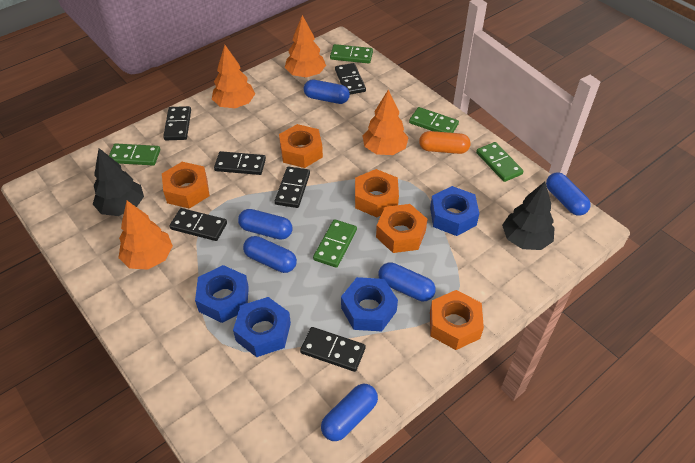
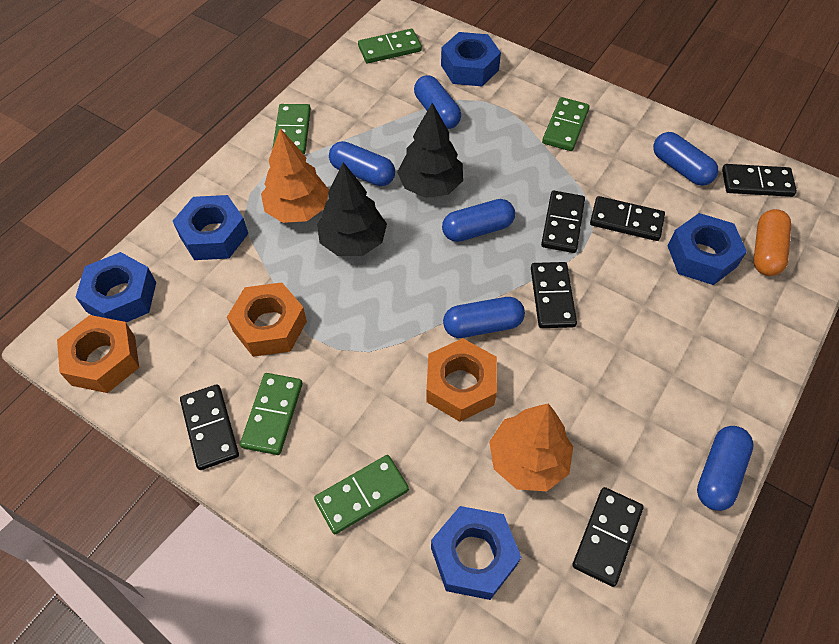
blue nut: 4 -> 5
orange nut: 5 -> 3
orange tree: 4 -> 2

